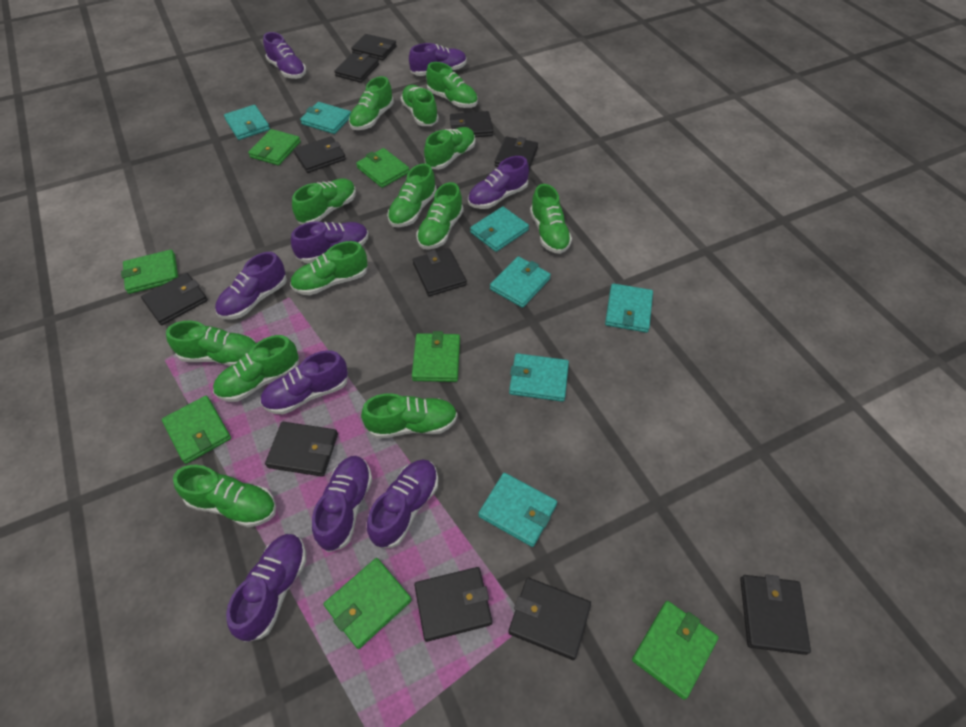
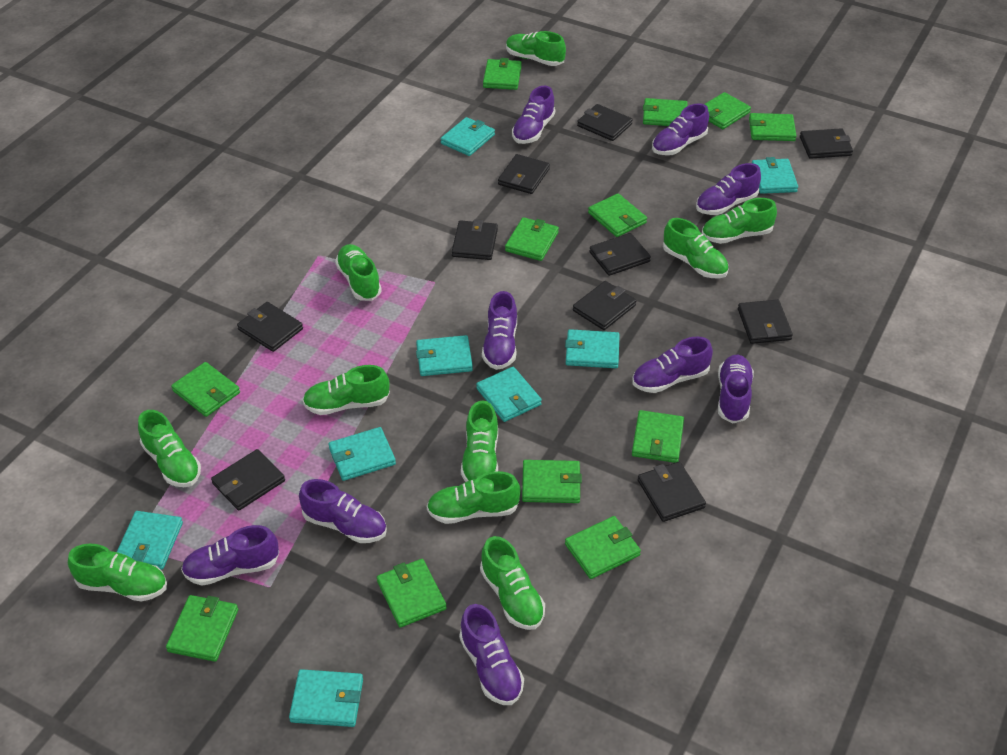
black wallet: 11 -> 10
green shoe: 13 -> 10
green wallet: 7 -> 12
turquoise wallet: 7 -> 8

